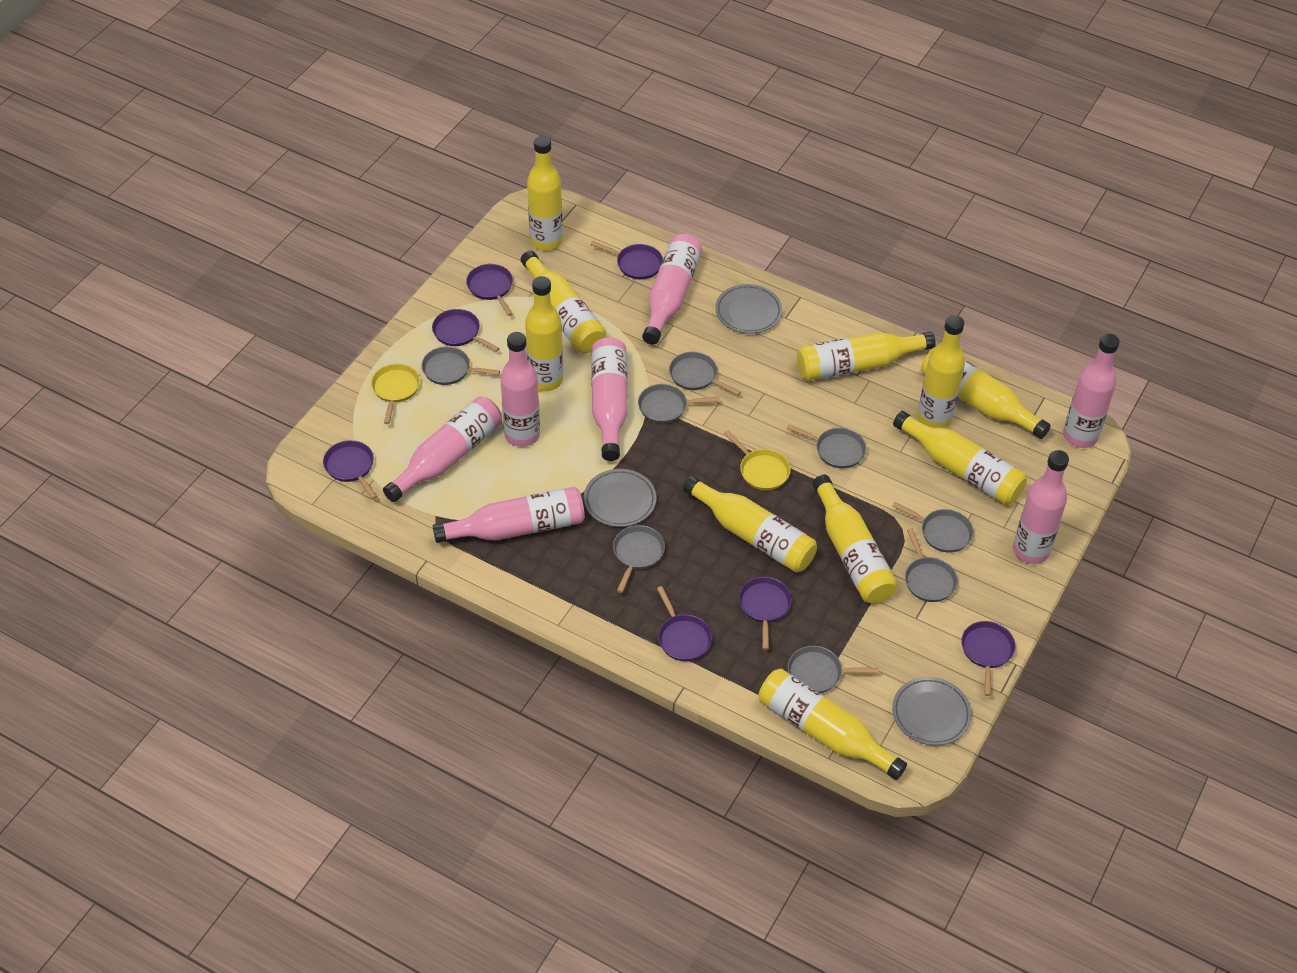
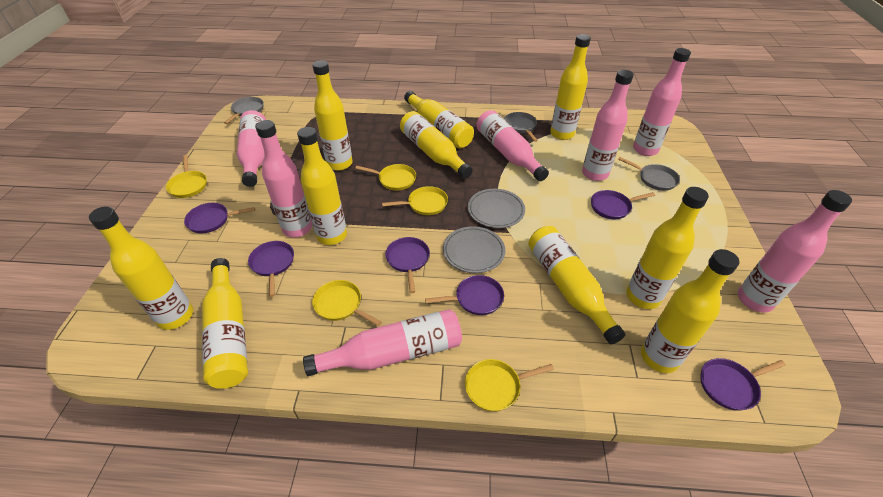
grey pan: 8 -> 3
grey plate: 3 -> 2
purple pan: 7 -> 6
yellow pan: 2 -> 5

